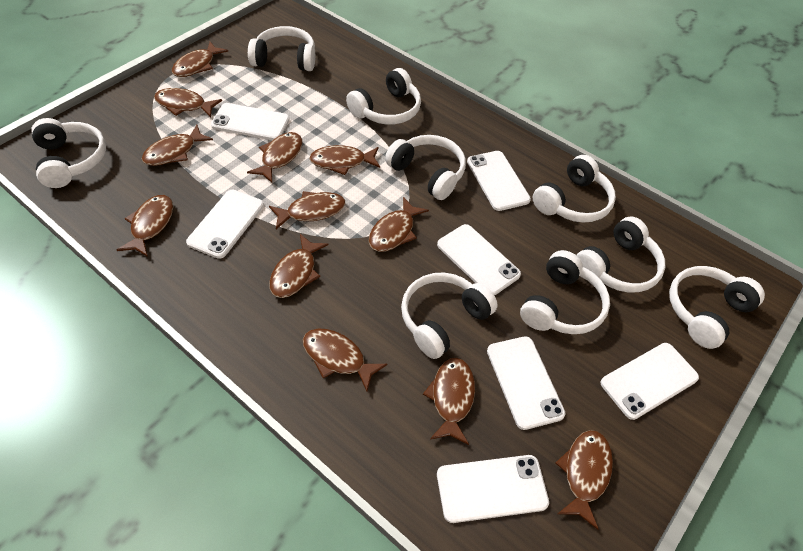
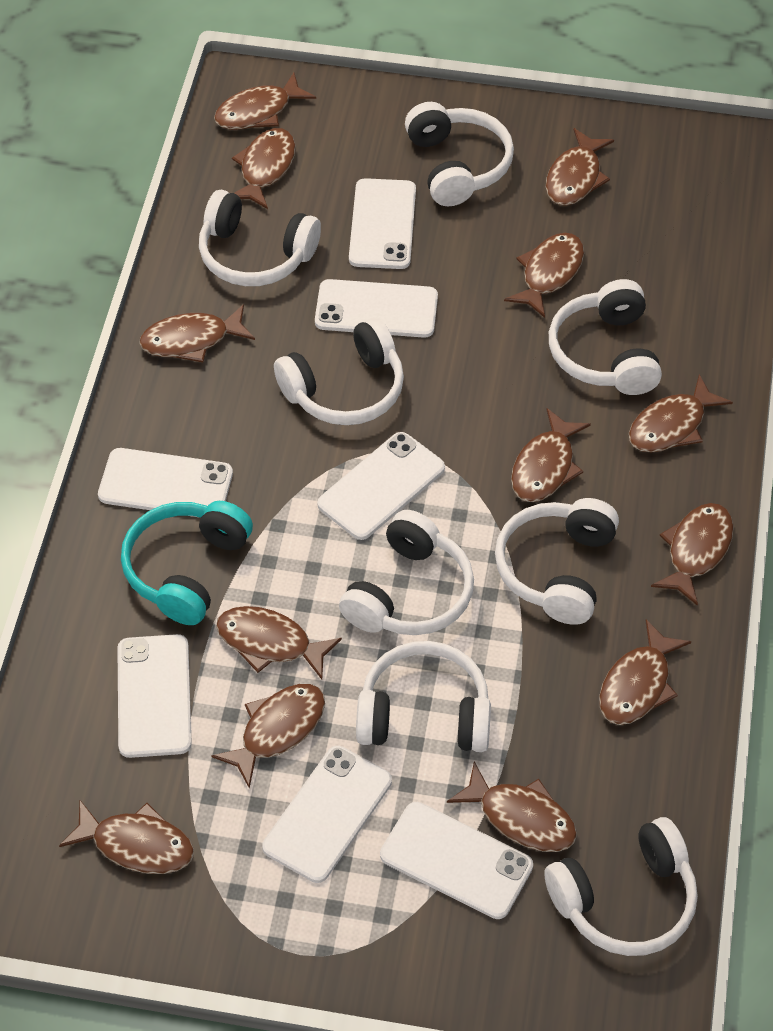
brown fish: 12 -> 13
turquoise headphones: 0 -> 1
white headphones: 9 -> 8

